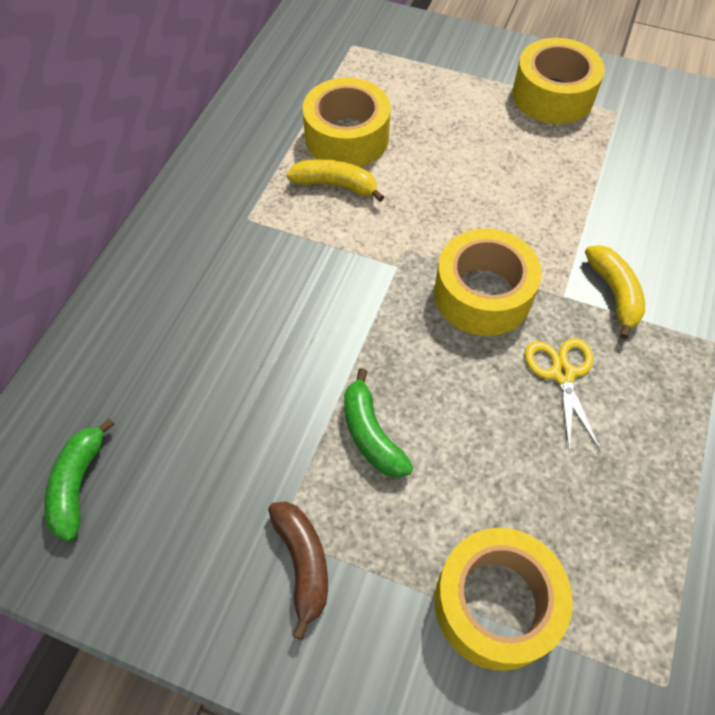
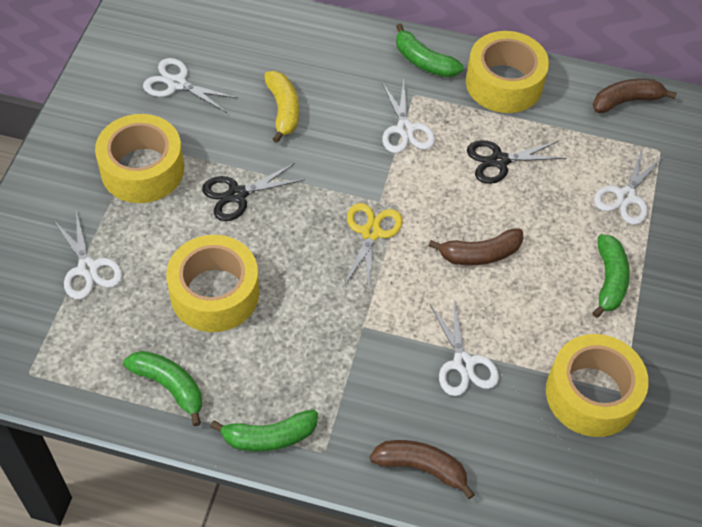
black scissors: 0 -> 2
brown banana: 1 -> 3
green banana: 2 -> 4
white scissors: 0 -> 5
yellow banana: 2 -> 1

